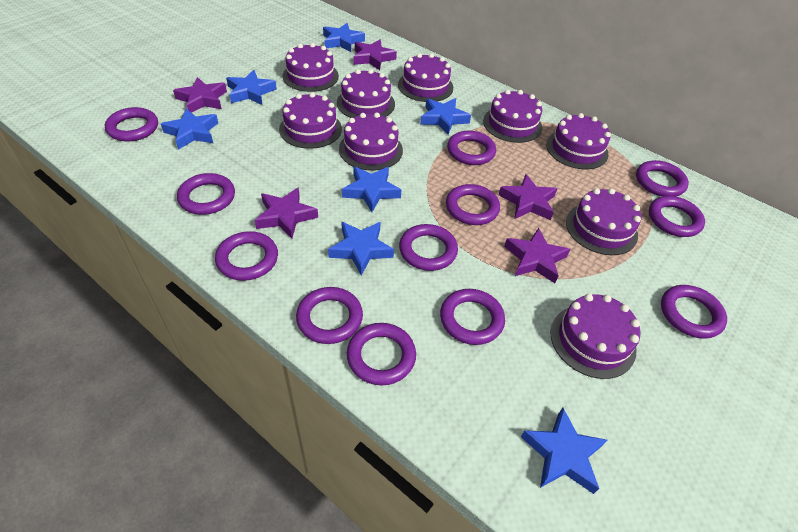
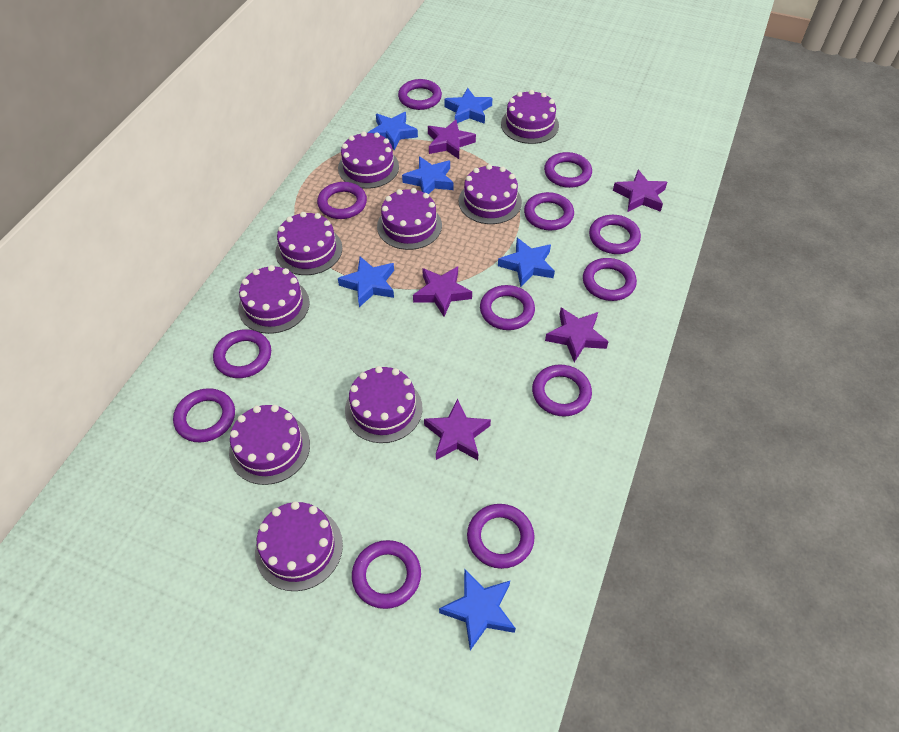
blue star: 7 -> 6

